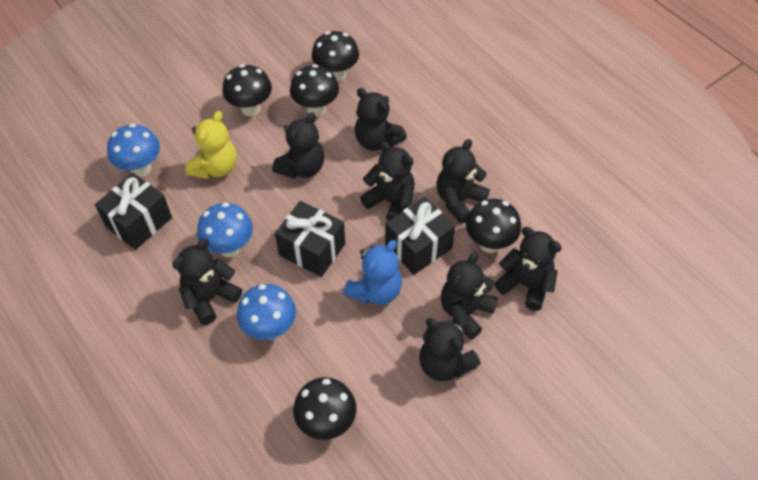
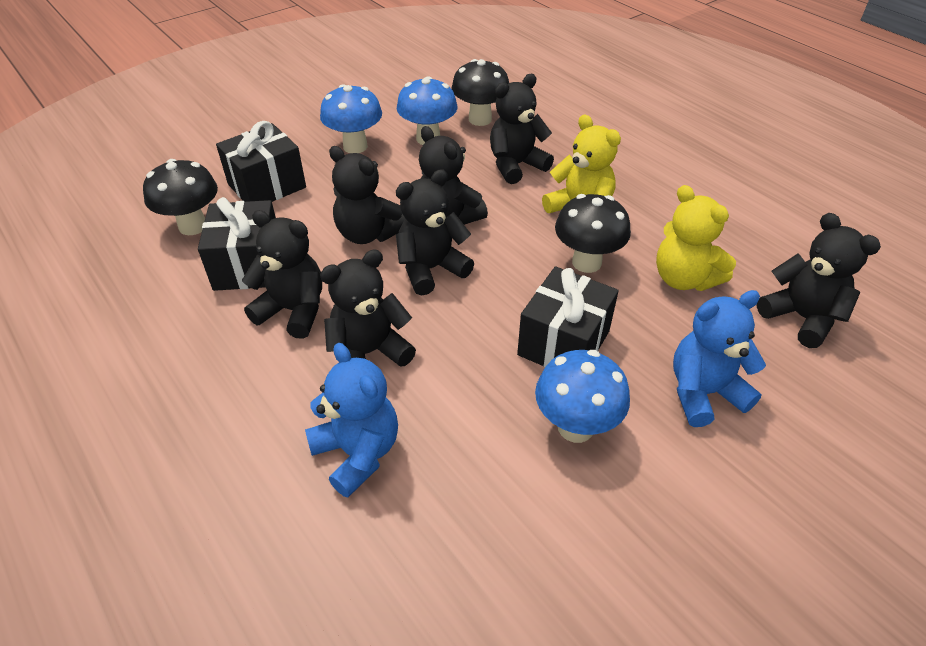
black mushroom: 5 -> 3
black teddy bear: 8 -> 7
blue teddy bear: 1 -> 2
yellow teddy bear: 1 -> 2

